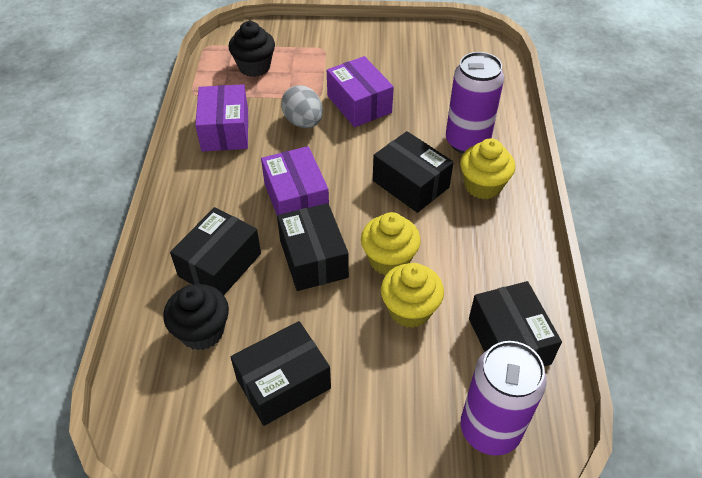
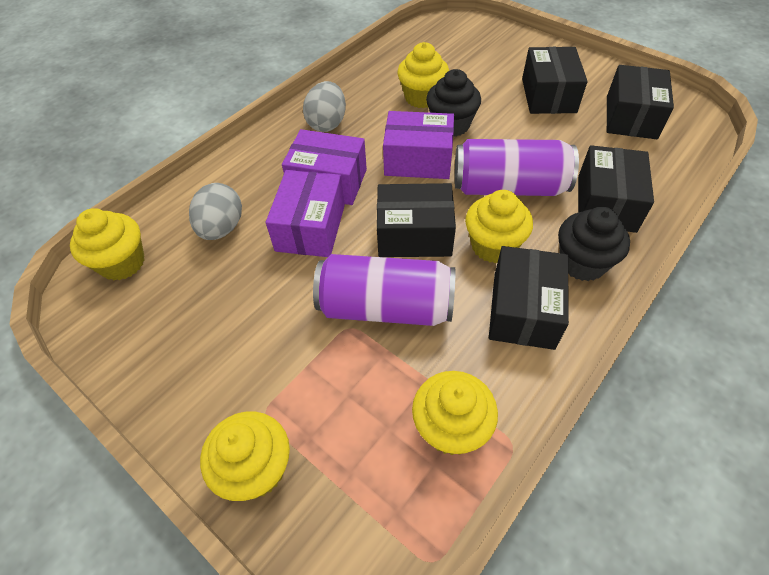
grey egg: 1 -> 2
yellow cupcake: 3 -> 5

